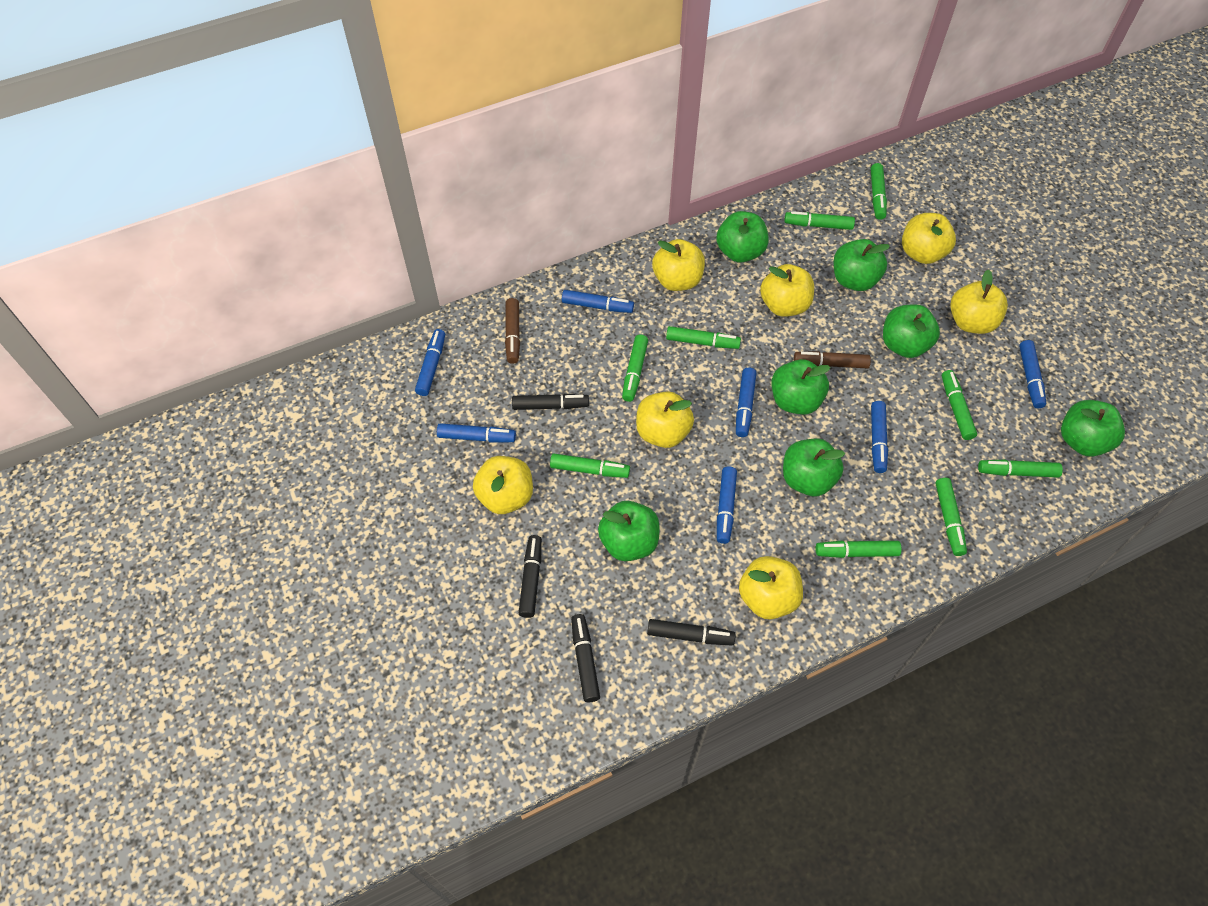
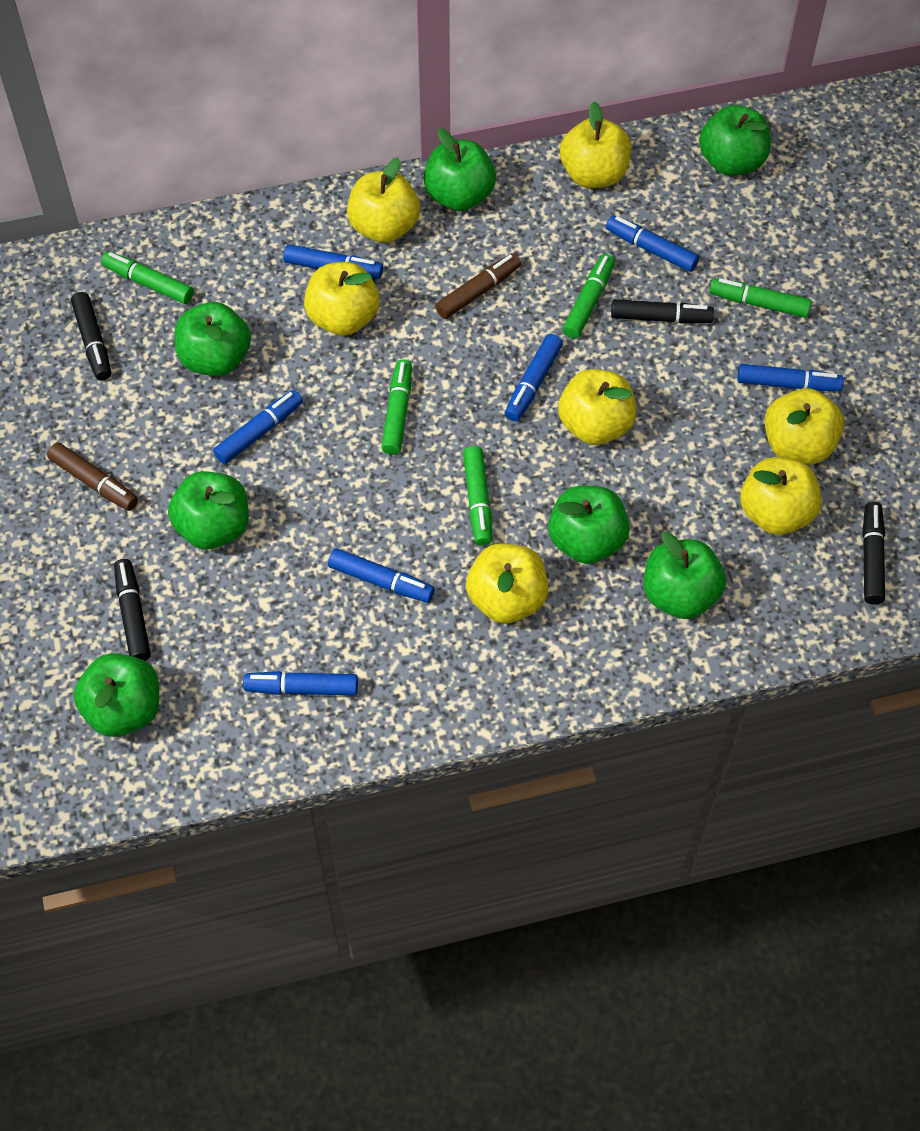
green marker: 9 -> 5

